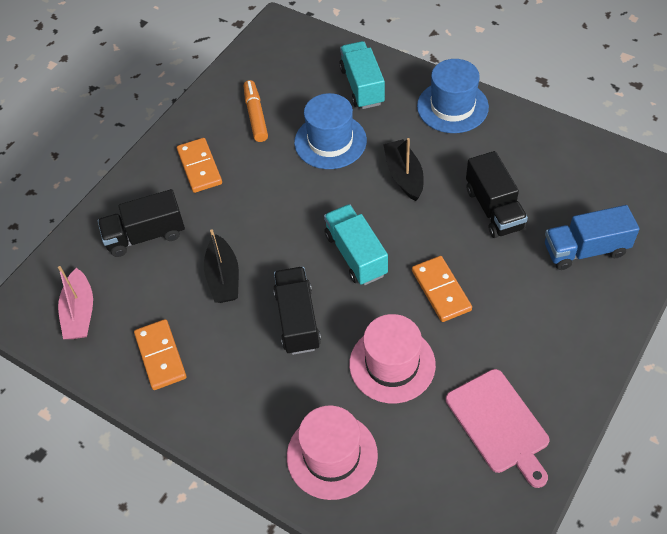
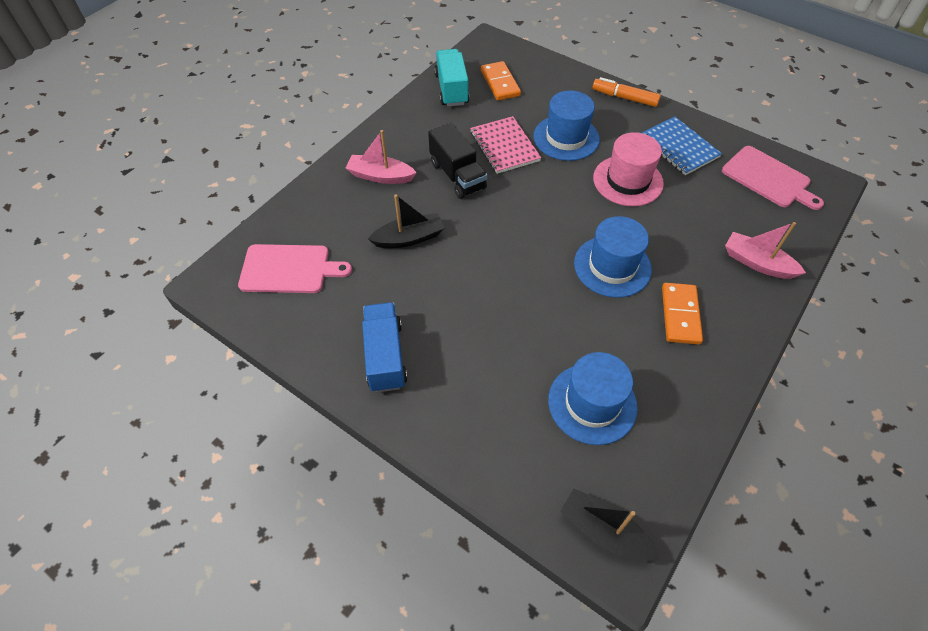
black truck: 3 -> 1
blue hat: 2 -> 3
blue notebook: 0 -> 1
orange domino: 3 -> 2
pink boat: 1 -> 2
pink cutting board: 1 -> 2
pink hat: 2 -> 1
pink notebook: 0 -> 1
turquoise truck: 2 -> 1

